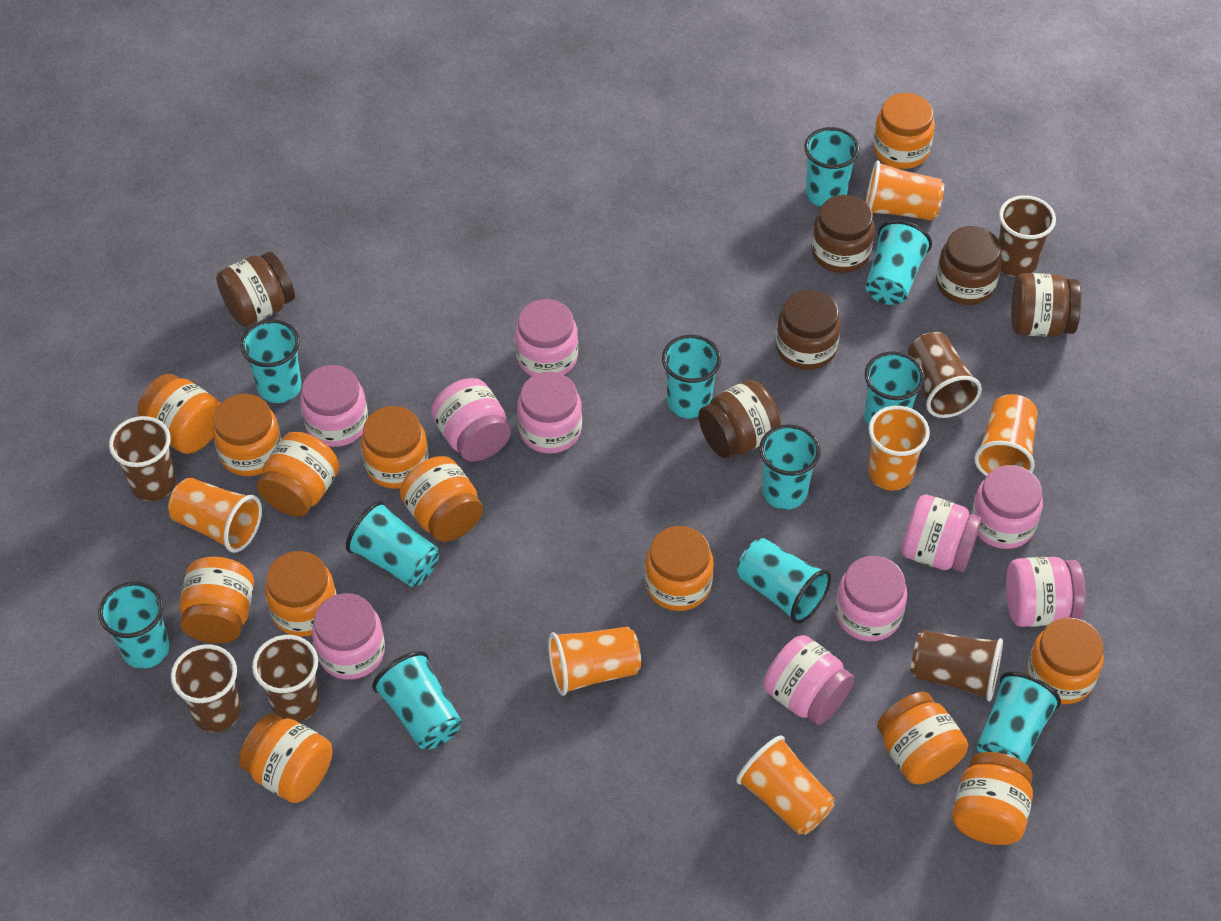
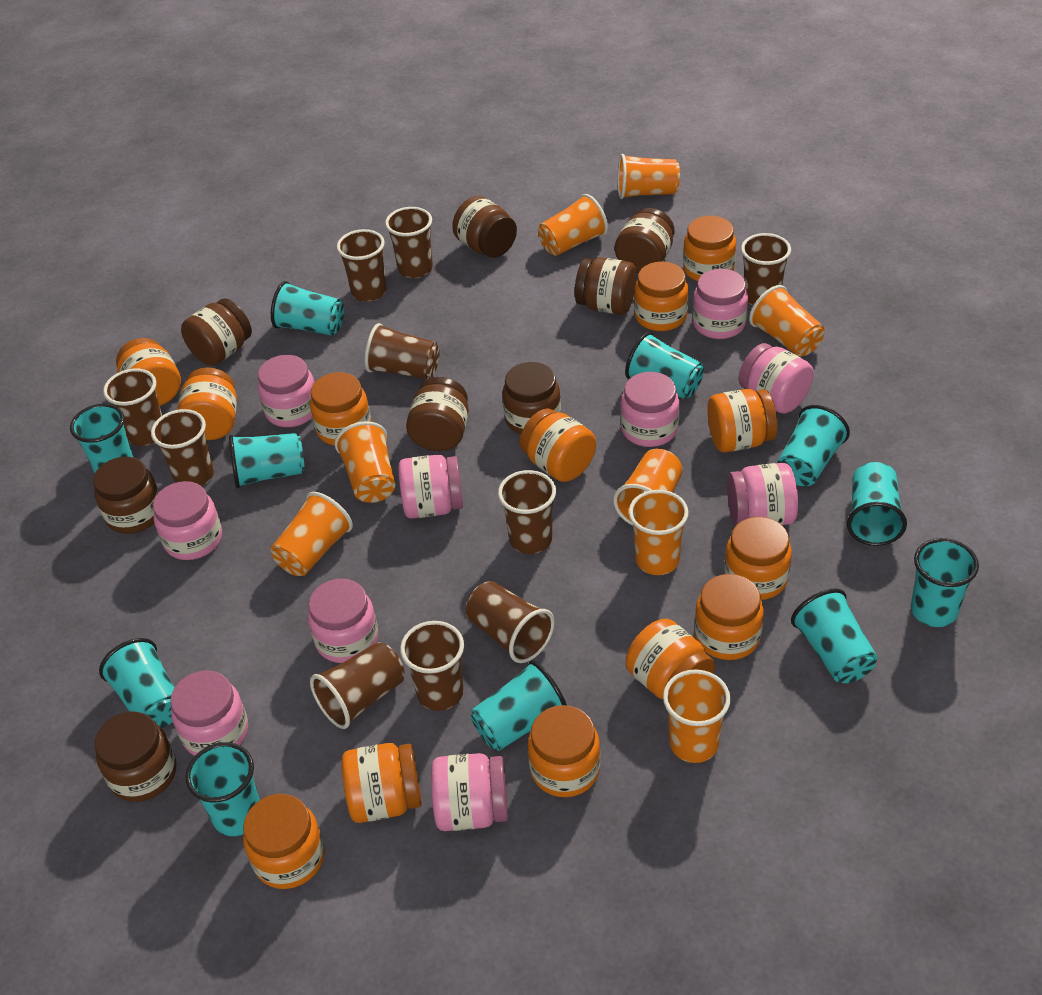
brown cup: 6 -> 10
brown jar: 6 -> 8
orange cup: 6 -> 8

